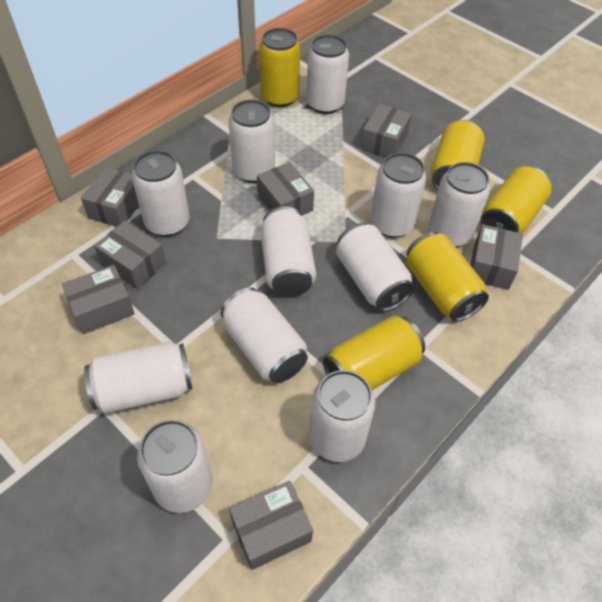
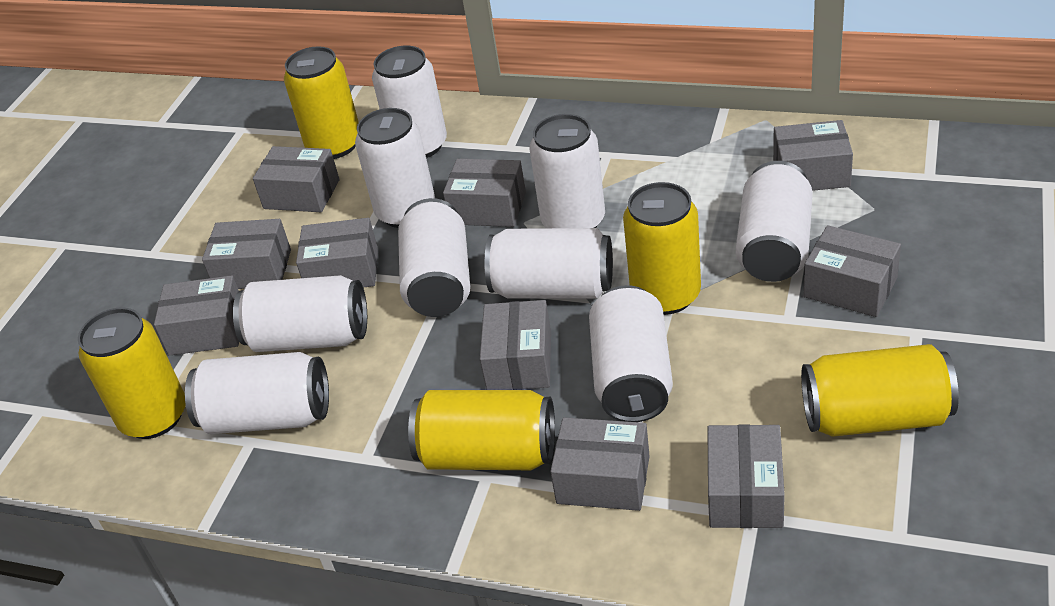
grey box: 7 -> 10
white can: 11 -> 9

